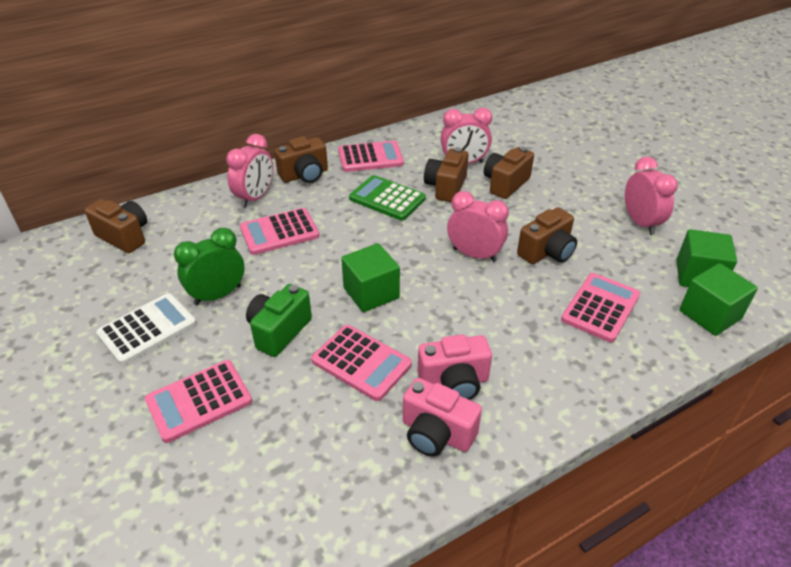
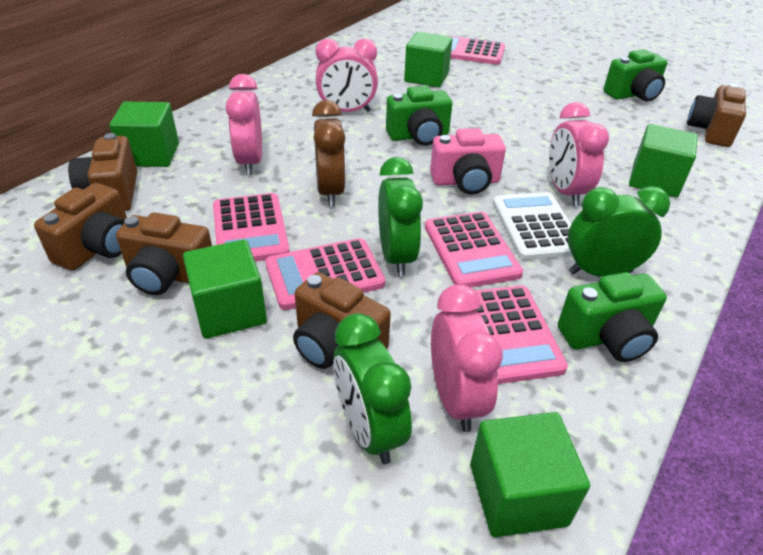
brown clock: 0 -> 1
green calculator: 1 -> 0
green camera: 1 -> 3
green clock: 1 -> 3
green cube: 3 -> 5
pink camera: 2 -> 1

